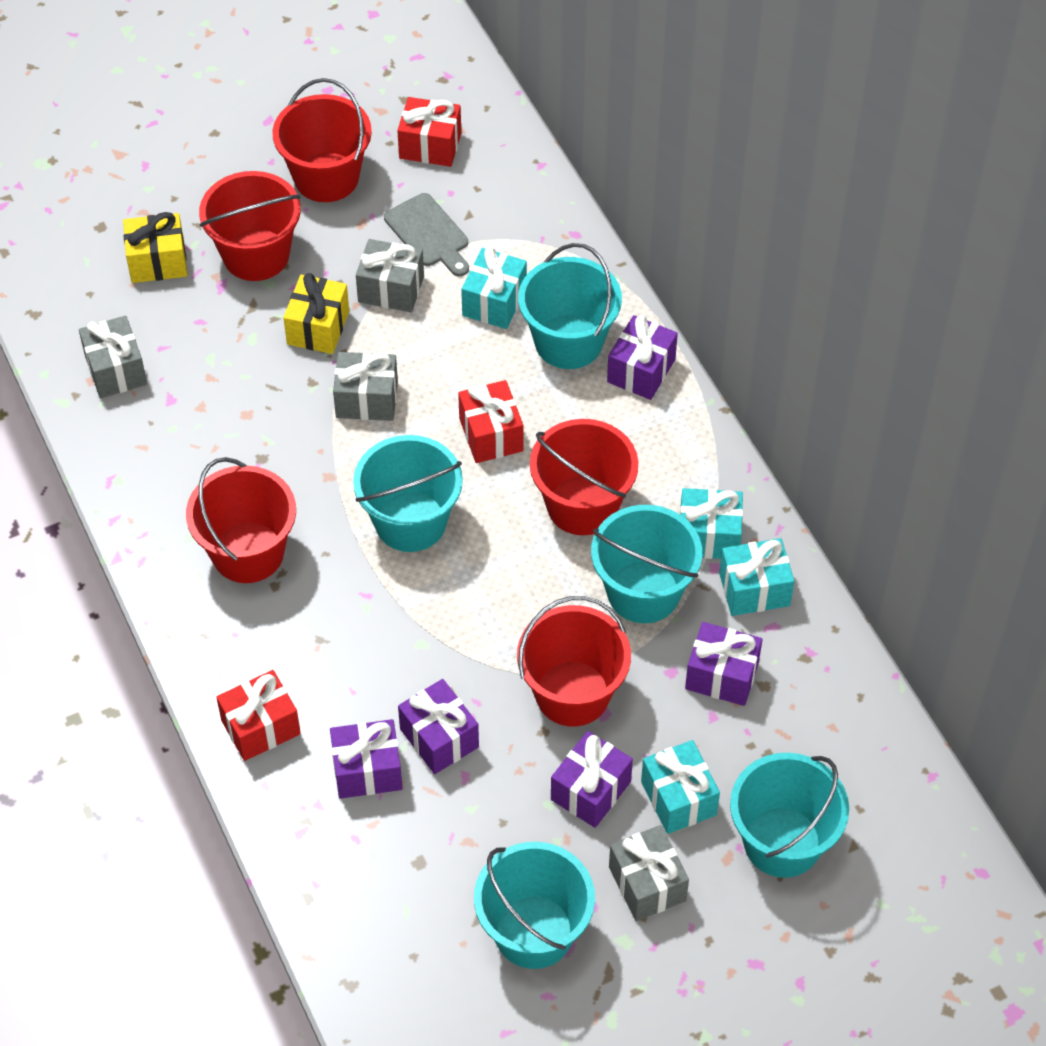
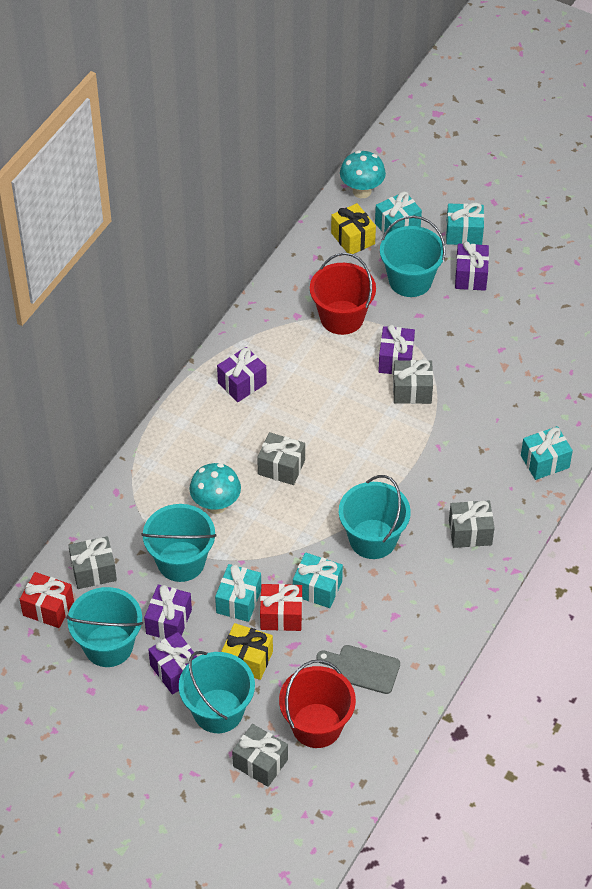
grey gift: 4 -> 5
red bucket: 5 -> 2
red gift: 3 -> 2
turquoise gift: 4 -> 5
turquoise mushroom: 0 -> 2

